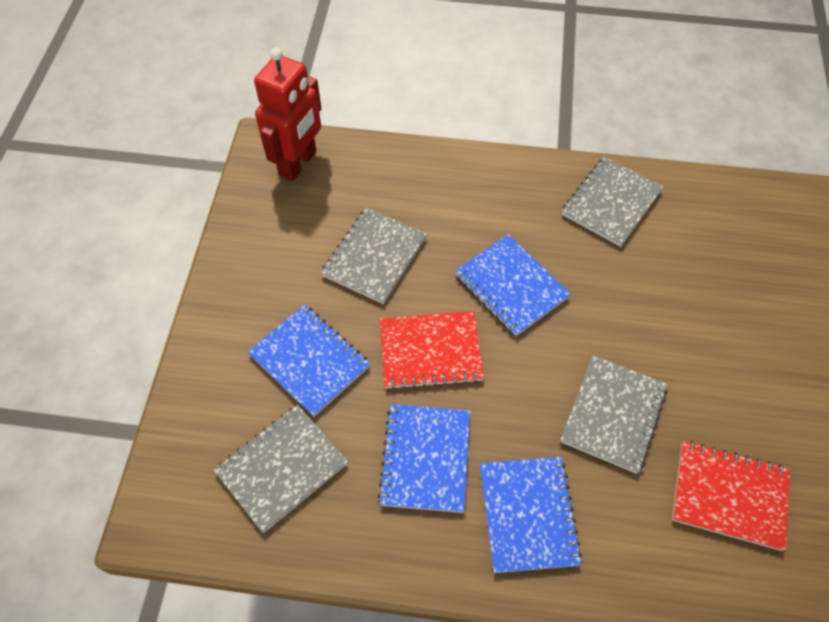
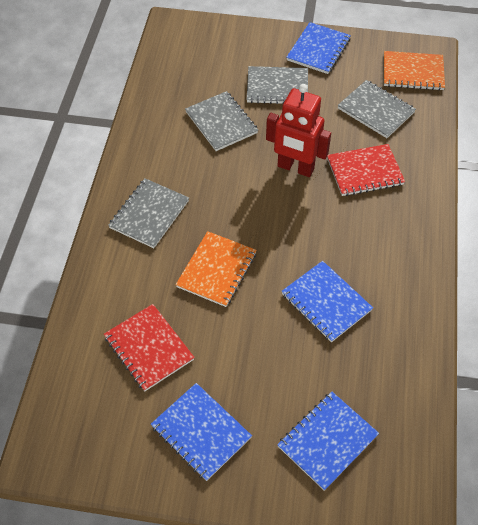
orange notebook: 0 -> 2

